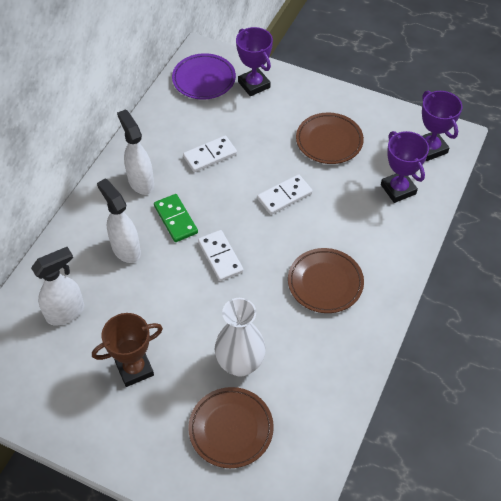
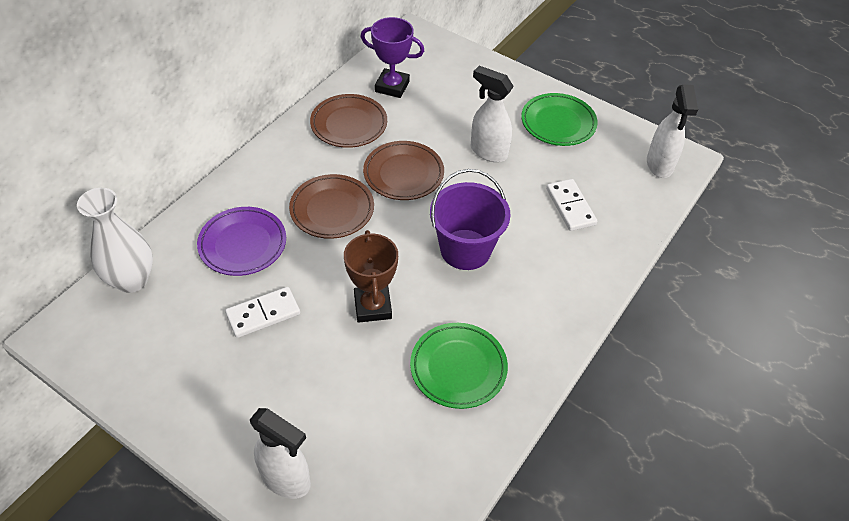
green domino: 1 -> 0
green plate: 0 -> 2
purple bucket: 0 -> 1
purple trophy: 3 -> 1
white domino: 3 -> 2

